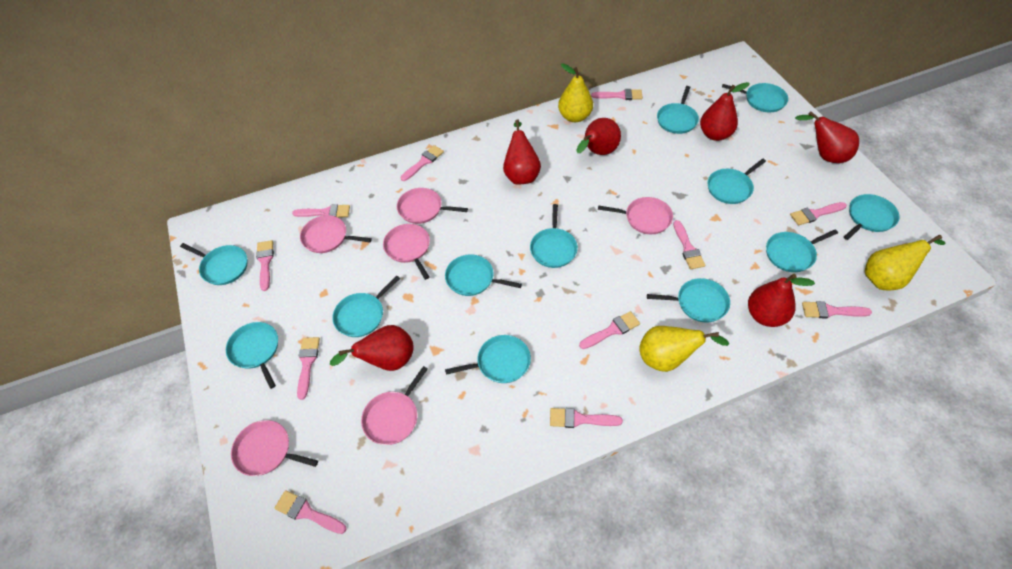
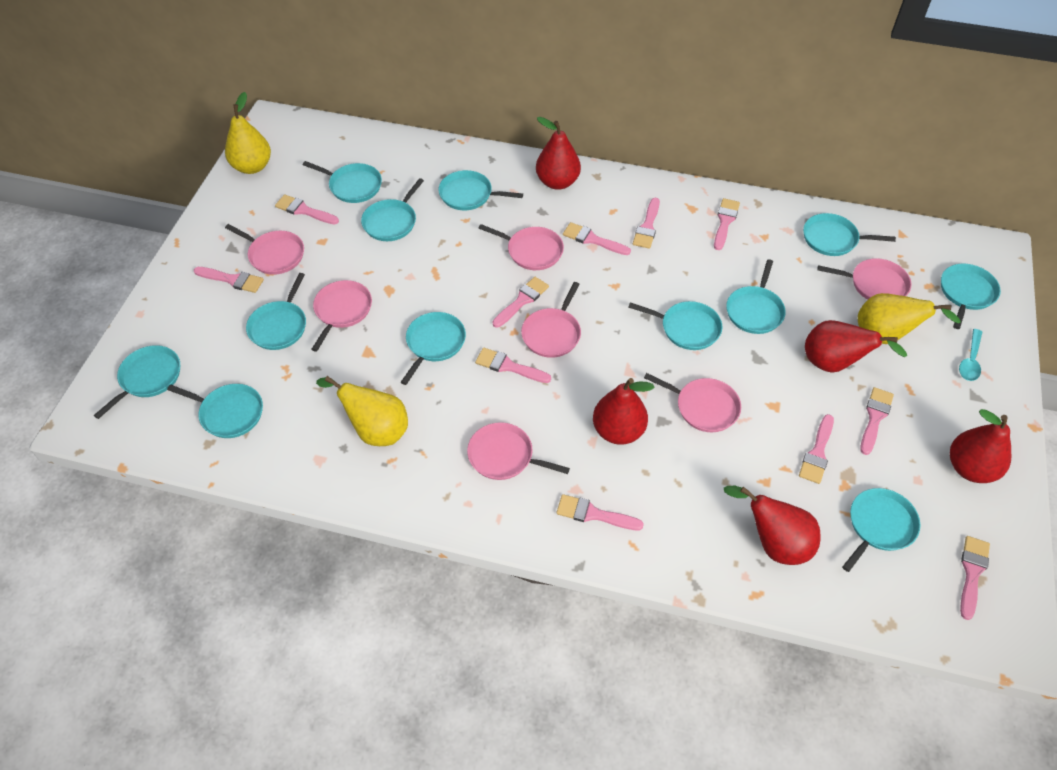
pink pan: 6 -> 7
red pear: 6 -> 5
turquoise spoon: 0 -> 1

